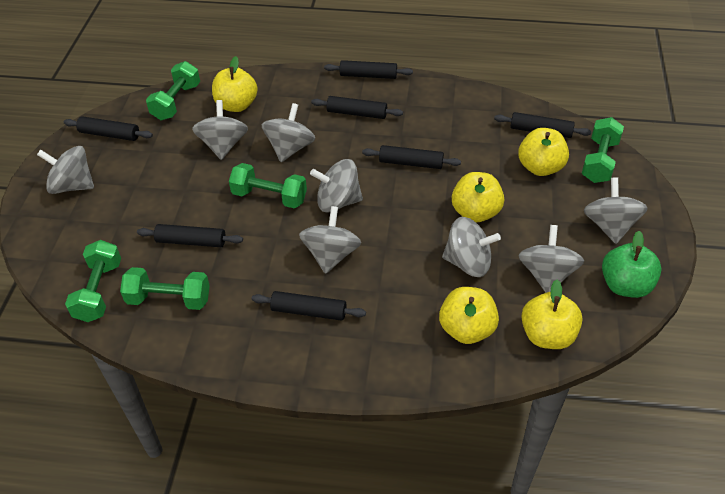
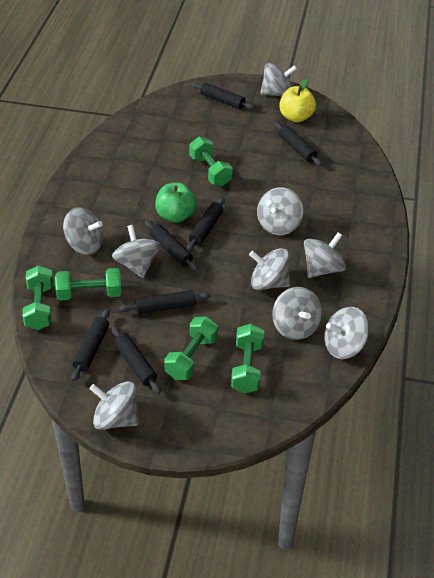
grey spinning top: 8 -> 9
yellow apple: 5 -> 1

